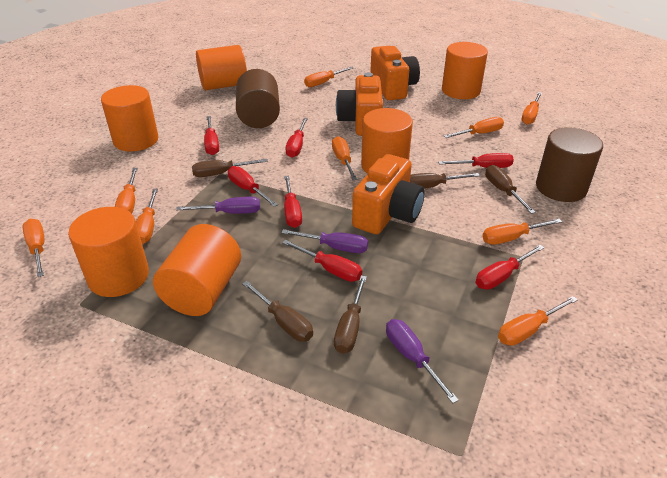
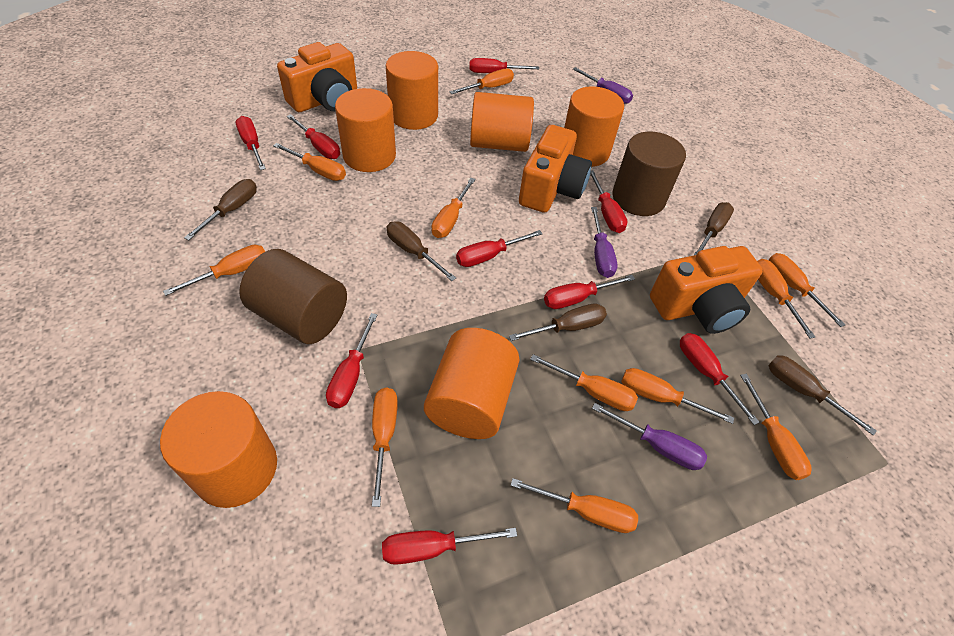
orange screwdriver: 9 -> 11
red screwdriver: 7 -> 9

